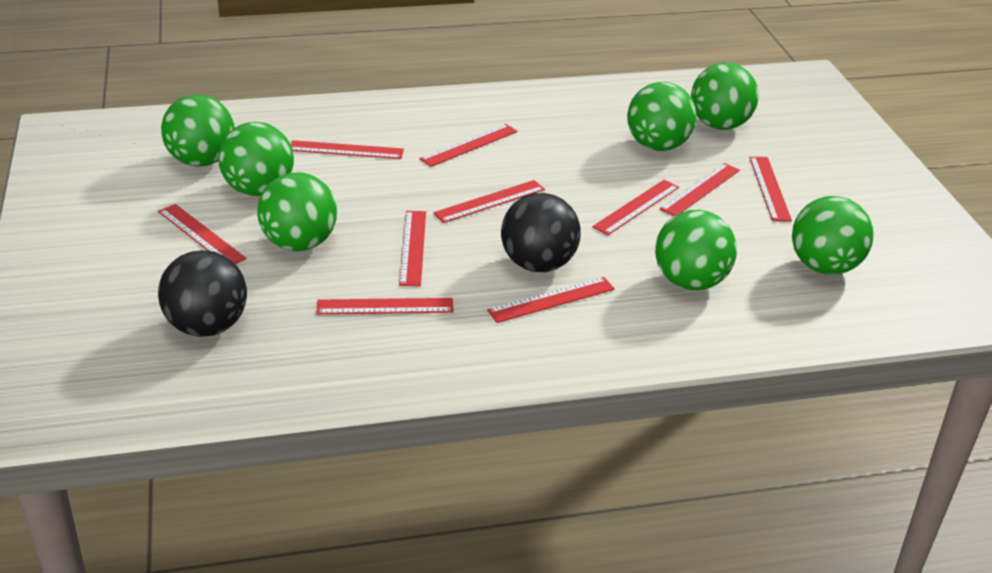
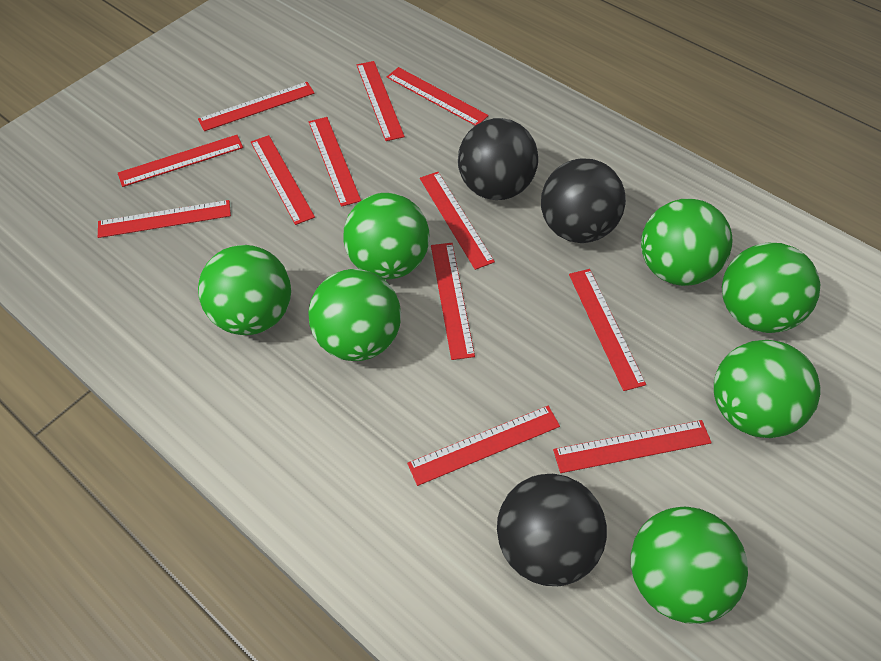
black ball: 2 -> 3
red ruler: 10 -> 12

